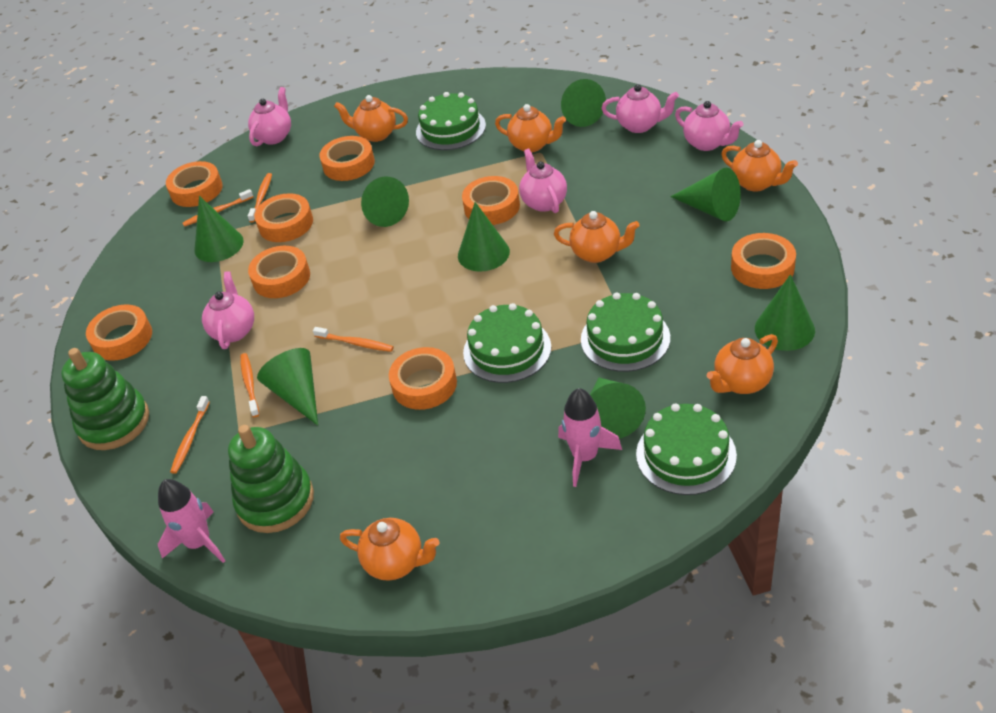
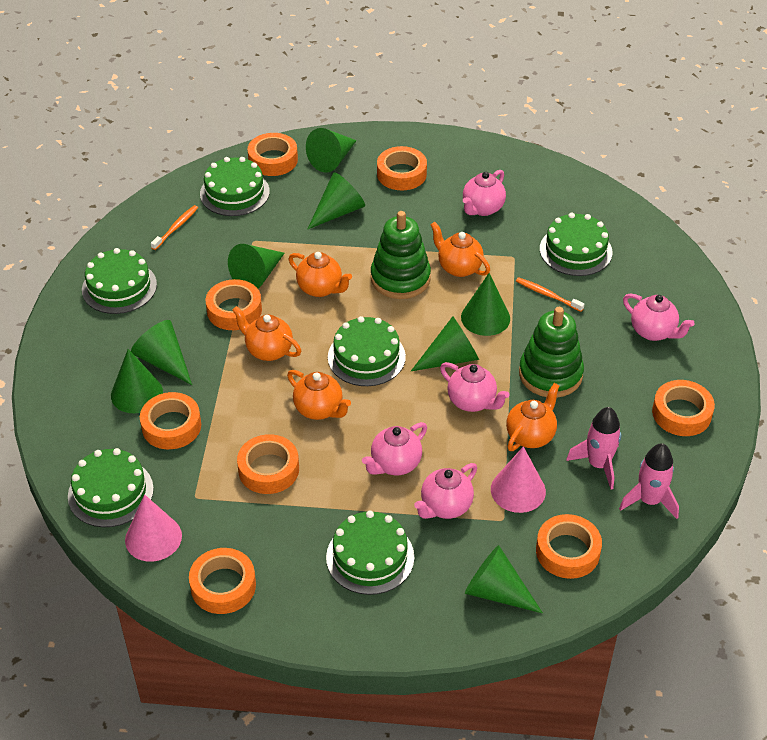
green cake: 4 -> 6
orange teapot: 6 -> 5
orange toothbrush: 5 -> 2
pink cone: 0 -> 2

